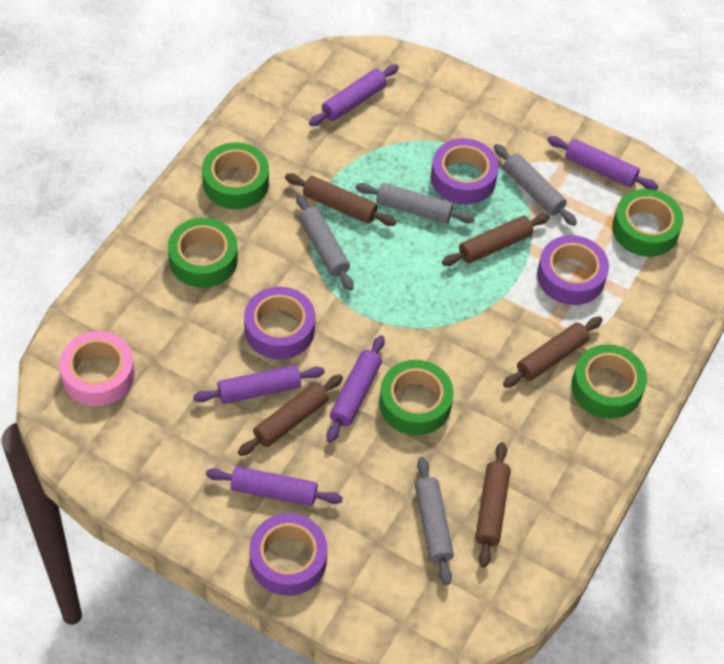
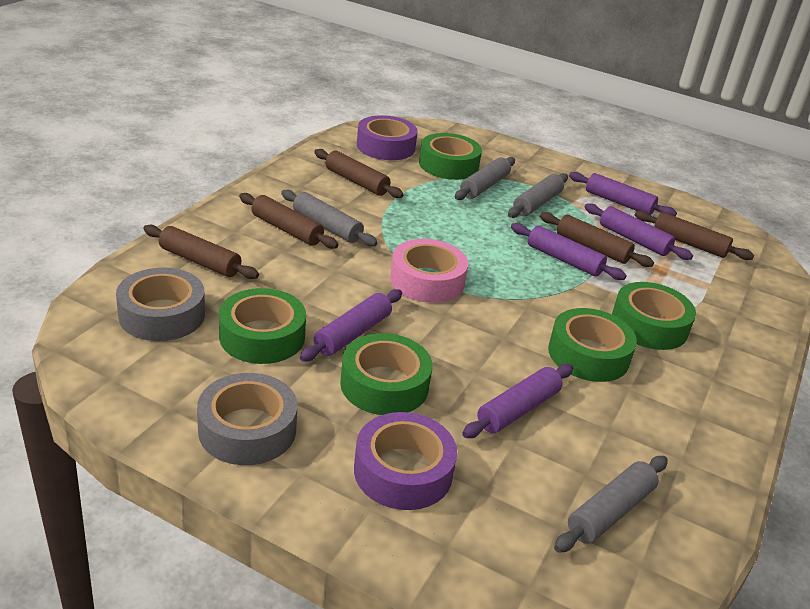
grey tape: 0 -> 2
purple tape: 4 -> 2

